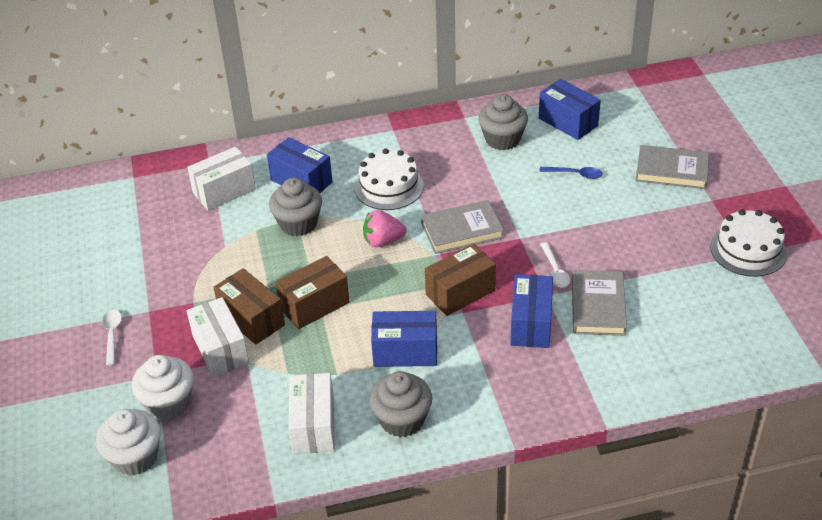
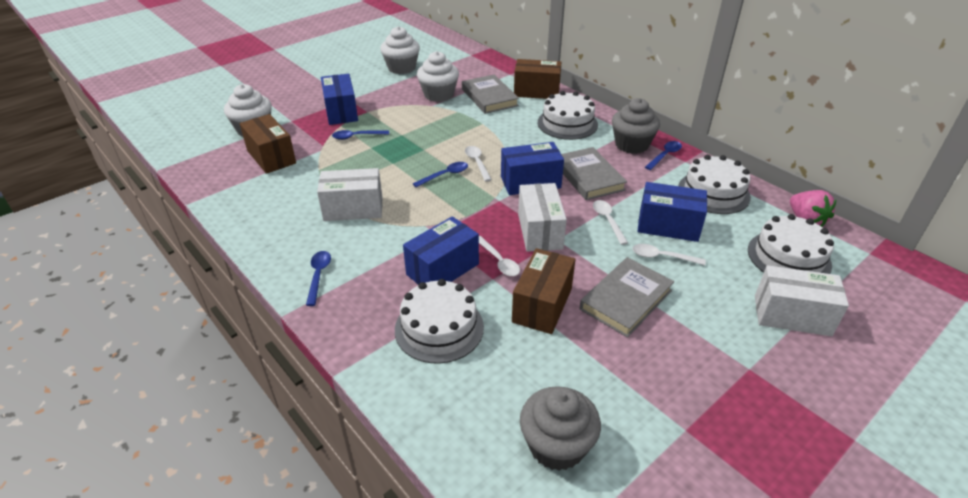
blue spoon: 1 -> 4
grey cupcake: 3 -> 2
white cake: 2 -> 4
white cupcake: 2 -> 3
white spoon: 2 -> 4

